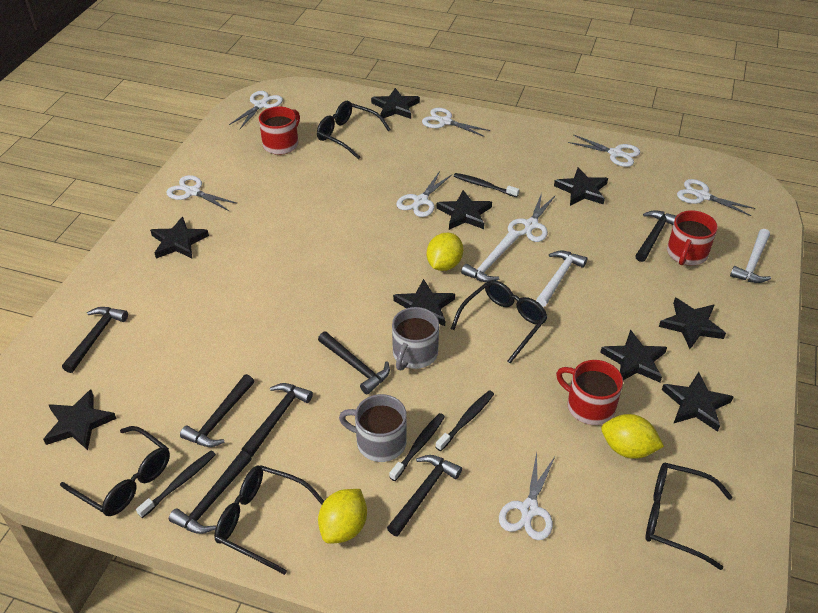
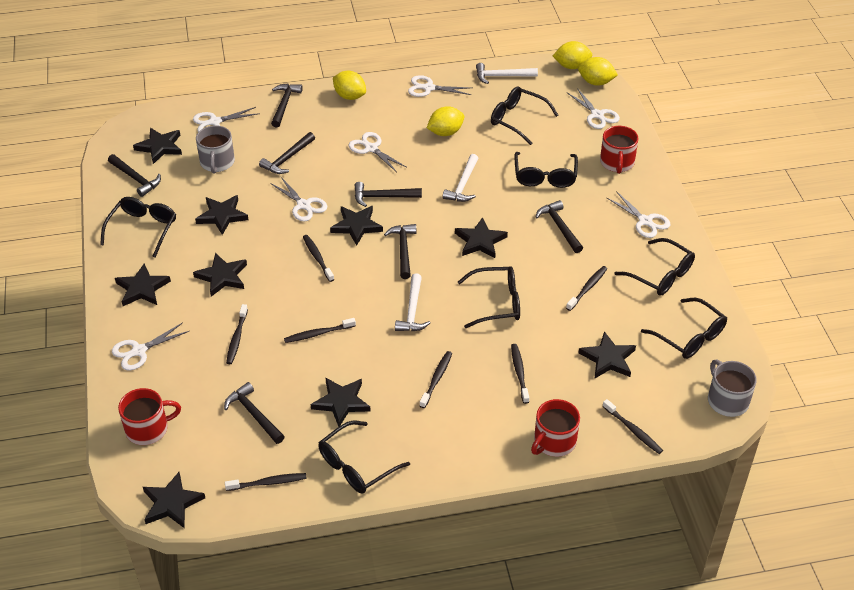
black glasses: 5 -> 7
black toothbrush: 4 -> 8
white scissors: 8 -> 7
yellow lemon: 3 -> 4

